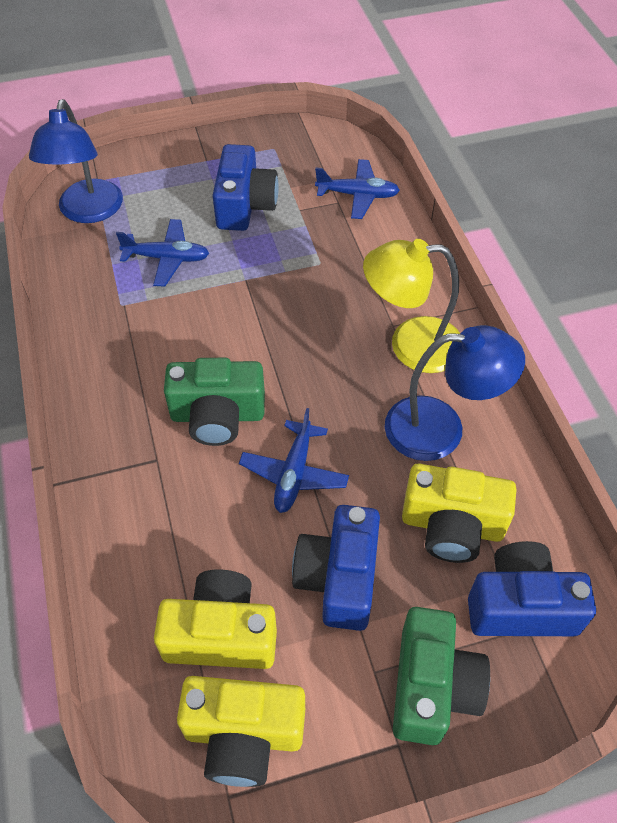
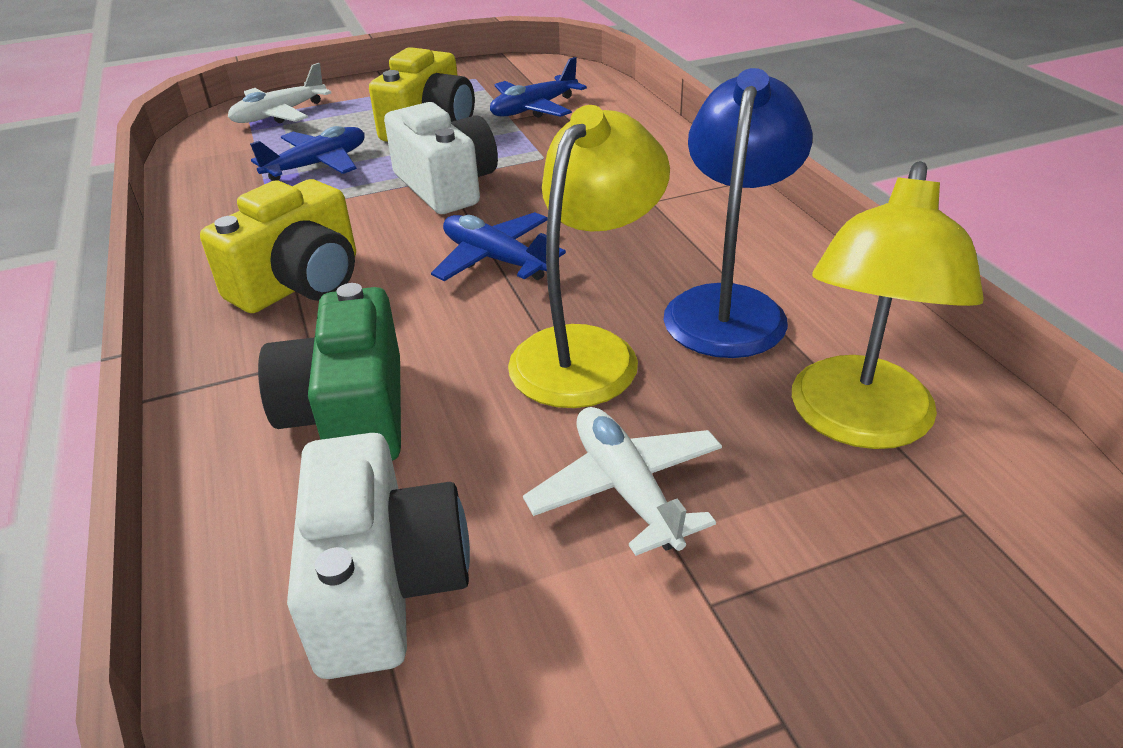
blue camera: 3 -> 0
blue lamp: 2 -> 1
green camera: 2 -> 1
white camera: 0 -> 2
white plane: 0 -> 2
yellow camera: 3 -> 2
yellow lamp: 1 -> 2

